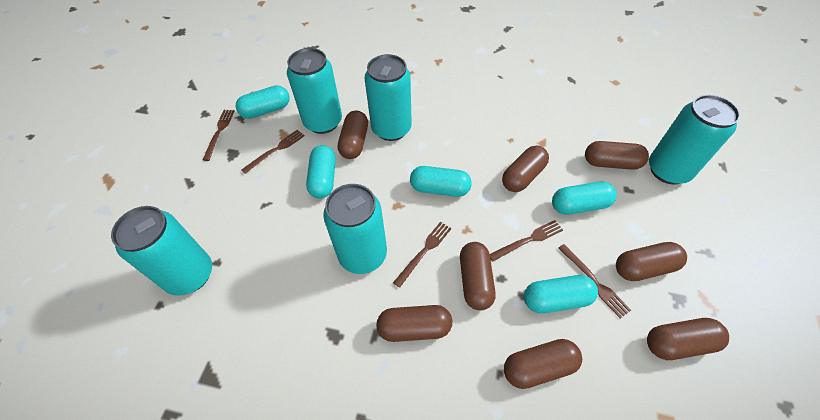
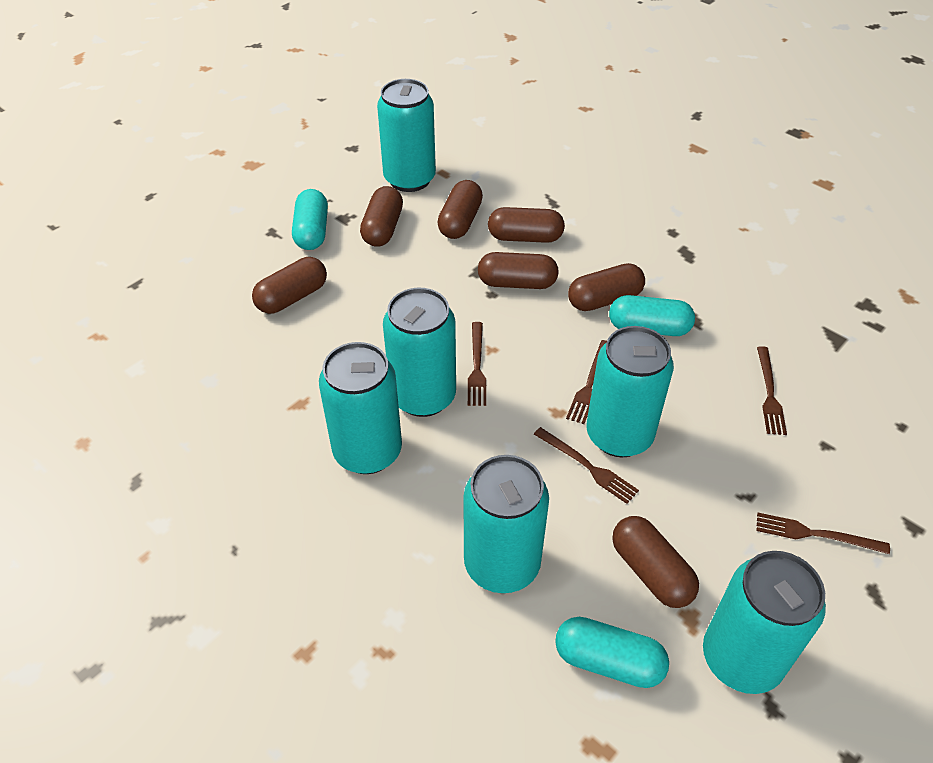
brown capsule: 8 -> 7
turquoise can: 5 -> 6
turquoise capsule: 5 -> 3

